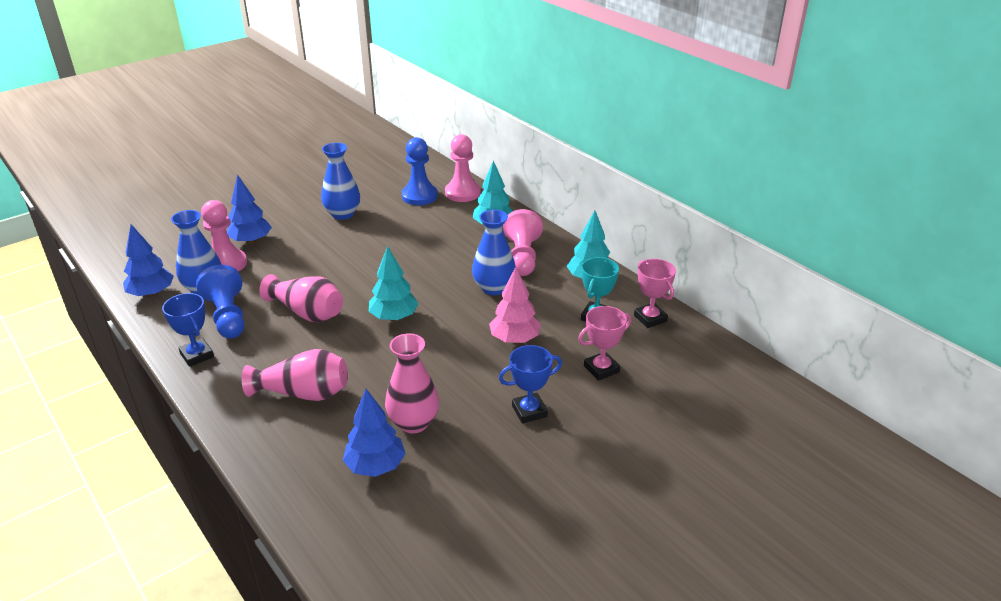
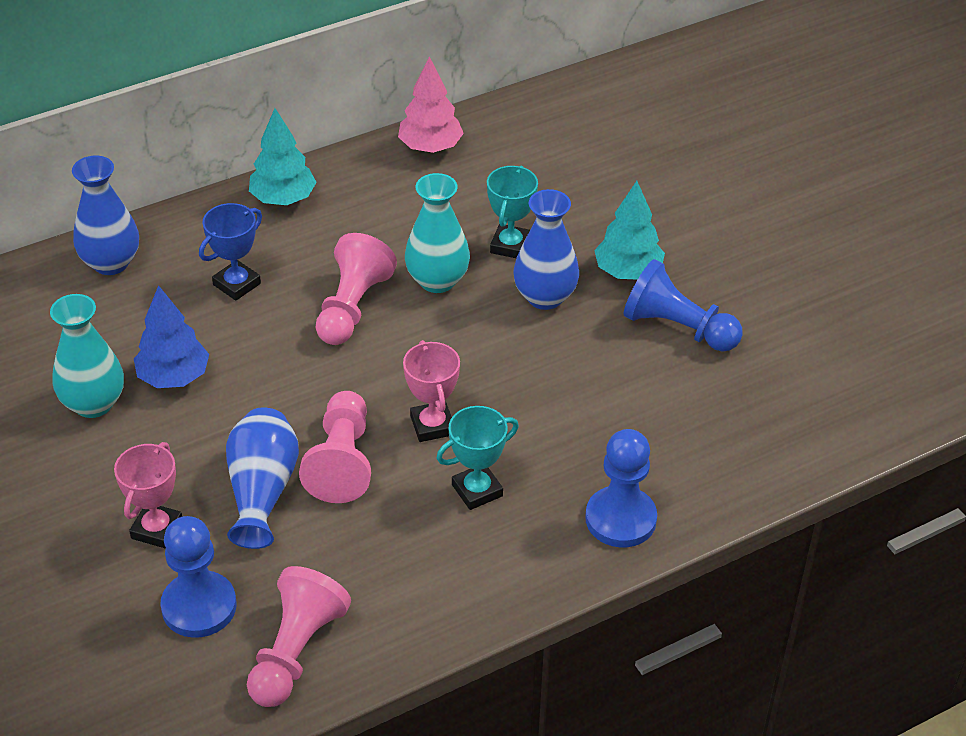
blue pawn: 2 -> 3
blue tree: 3 -> 1
blue trophy: 2 -> 1
pink vase: 3 -> 0
turquoise tree: 3 -> 2
turquoise trophy: 1 -> 2
turquoise vase: 0 -> 2

